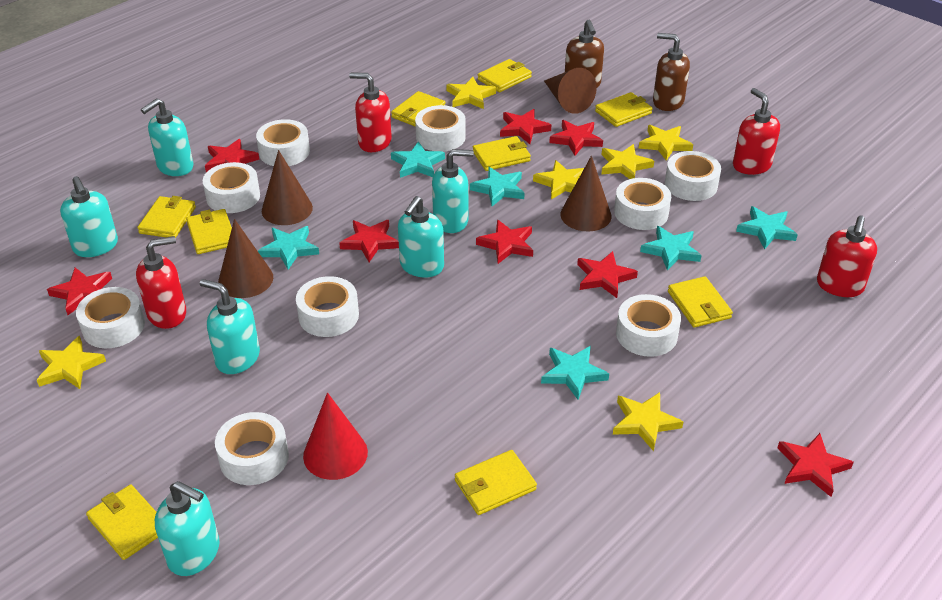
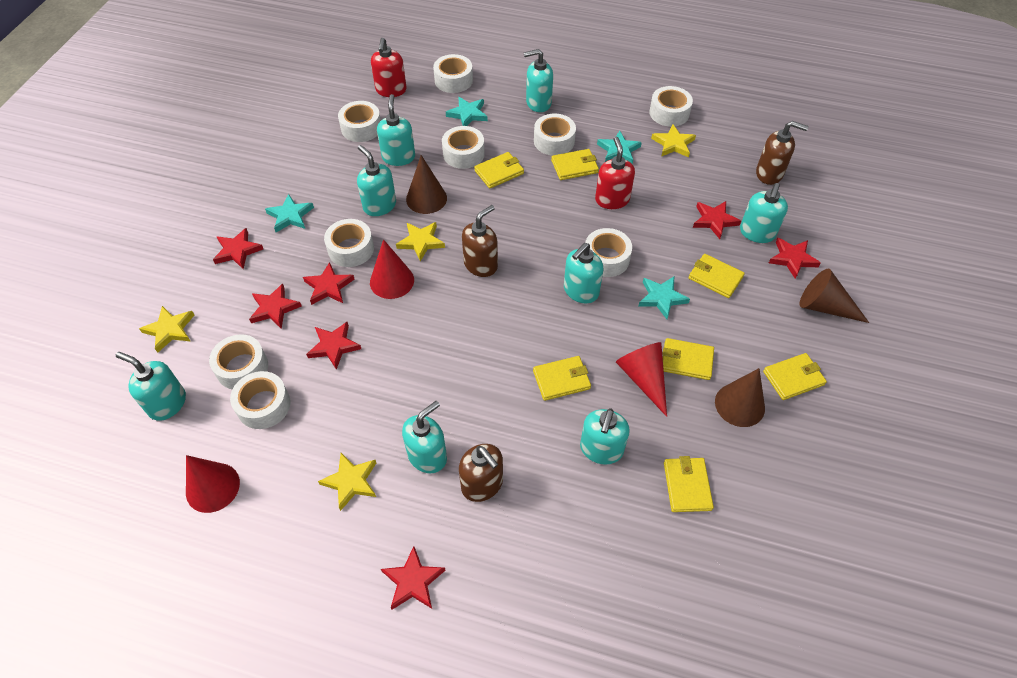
brown cone: 4 -> 3
brown soap dispenser: 2 -> 3
red cone: 1 -> 3
red soap dispenser: 4 -> 2
red star: 8 -> 7
turquoise soap dispenser: 6 -> 8
turquoise star: 6 -> 4
yellow star: 6 -> 4
yellow wallet: 9 -> 7

